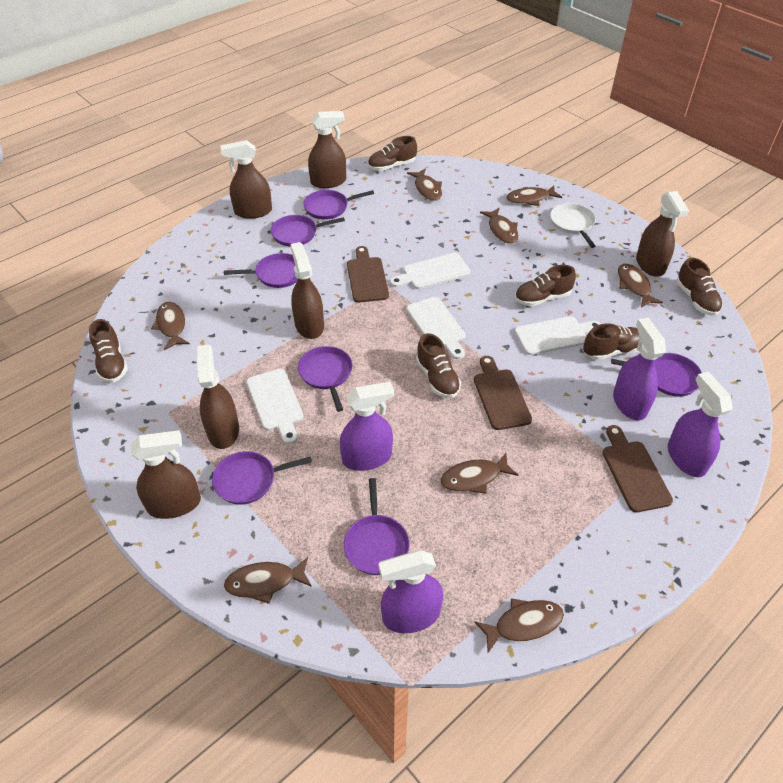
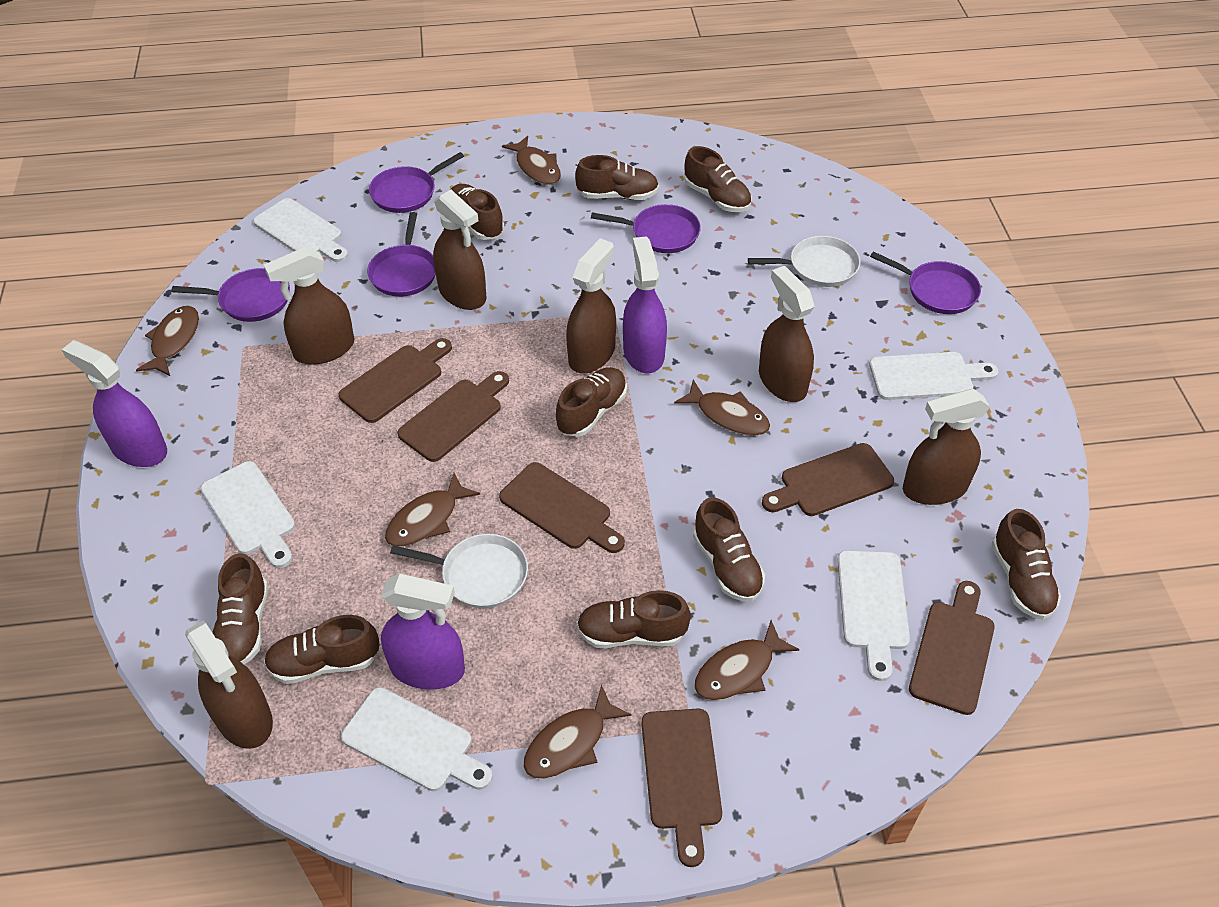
brown cutting board: 3 -> 6
brown fish: 8 -> 6
brown shoe: 6 -> 9
purple pan: 7 -> 5
purple spray bottle: 4 -> 3
white cutting board: 4 -> 5
white pan: 1 -> 2

